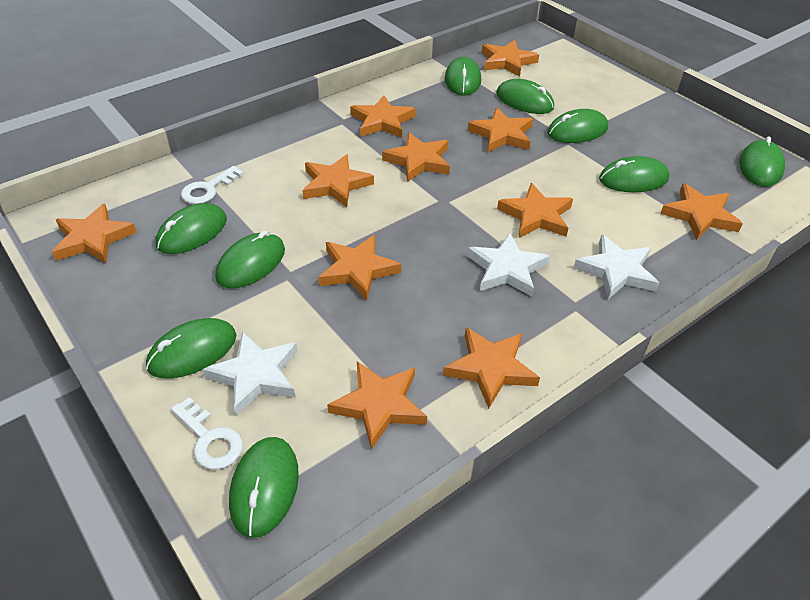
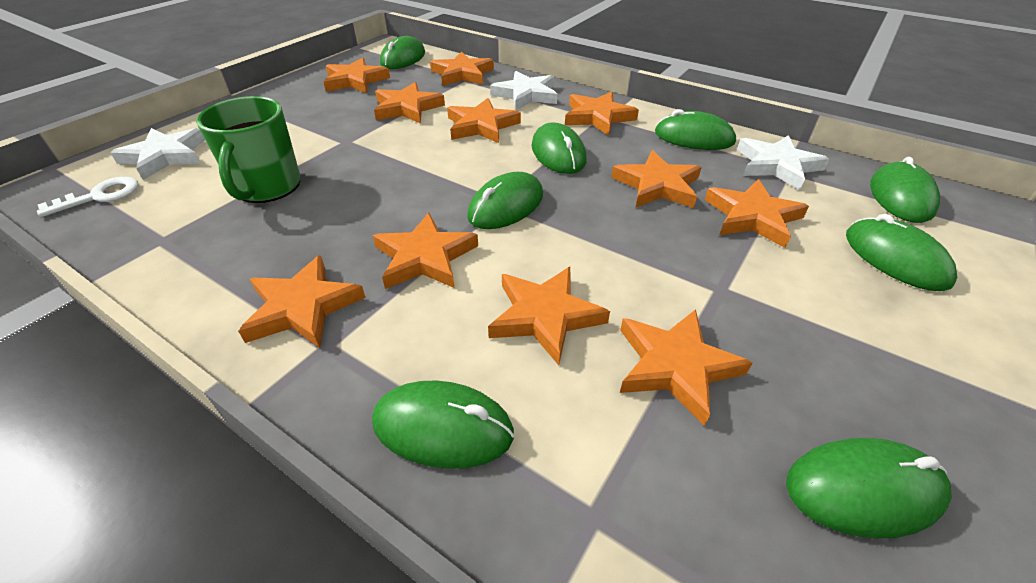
green mouse: 9 -> 8
green mug: 0 -> 1
white key: 2 -> 1

